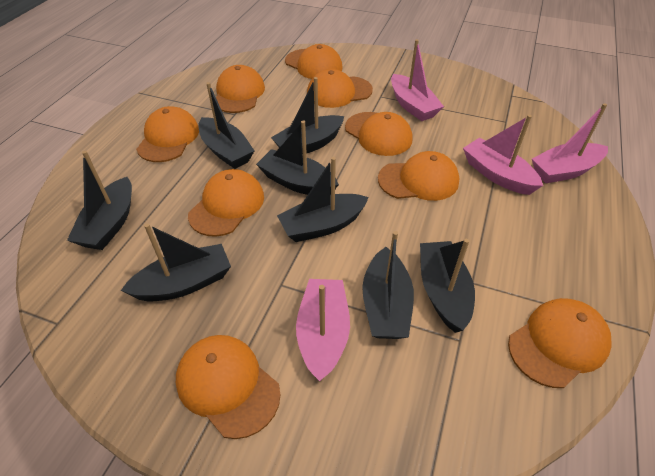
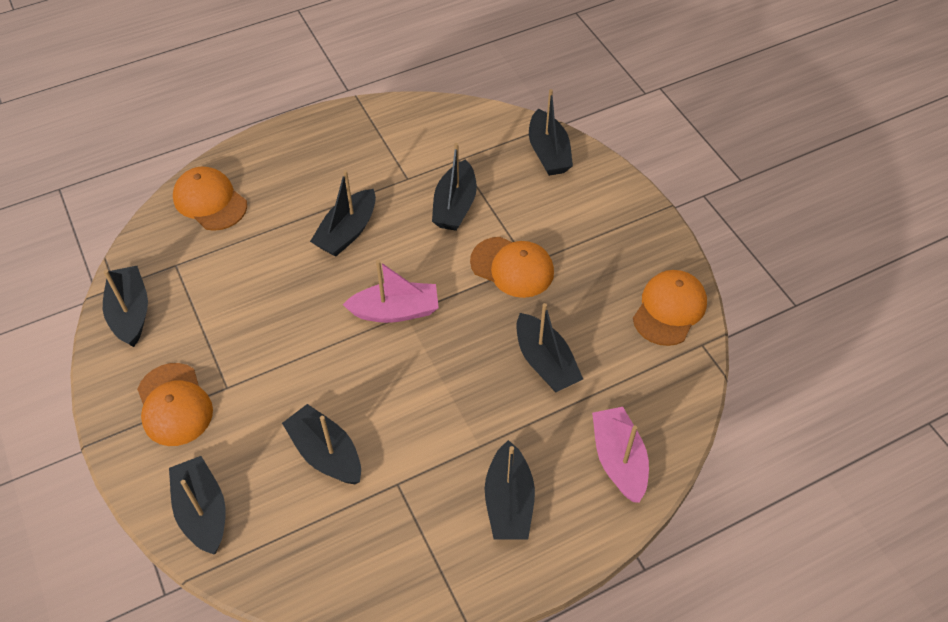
orange cap: 9 -> 4
pink boat: 4 -> 2

